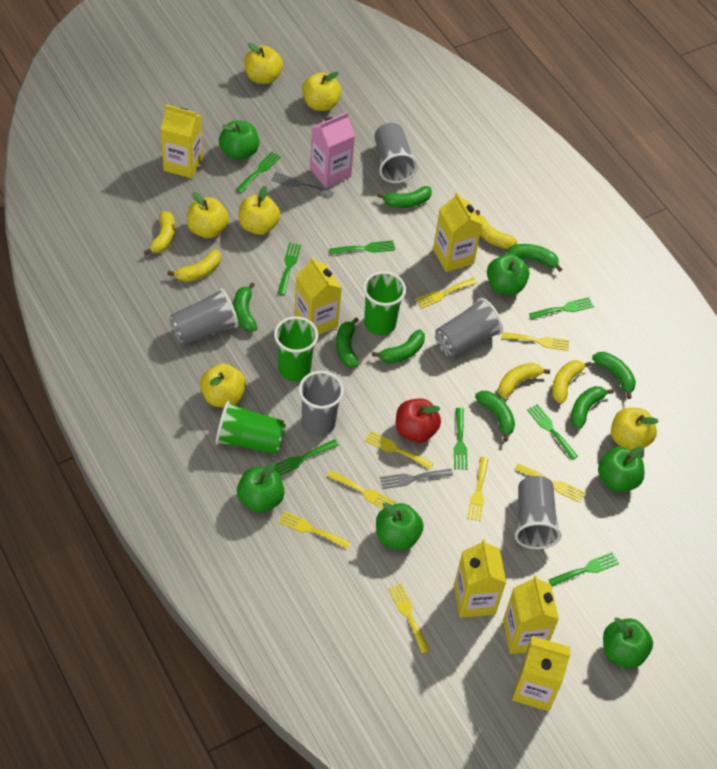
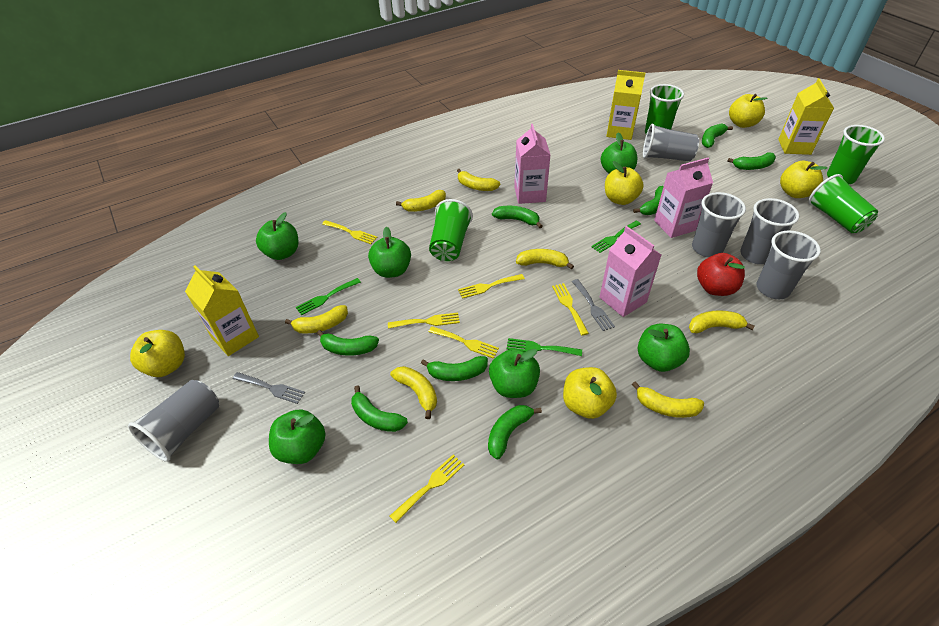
green cup: 3 -> 4
green fork: 8 -> 3
pink carton: 1 -> 3
yellow apple: 6 -> 5
yellow banana: 5 -> 7
yellow carton: 6 -> 3
yellow fork: 8 -> 6

